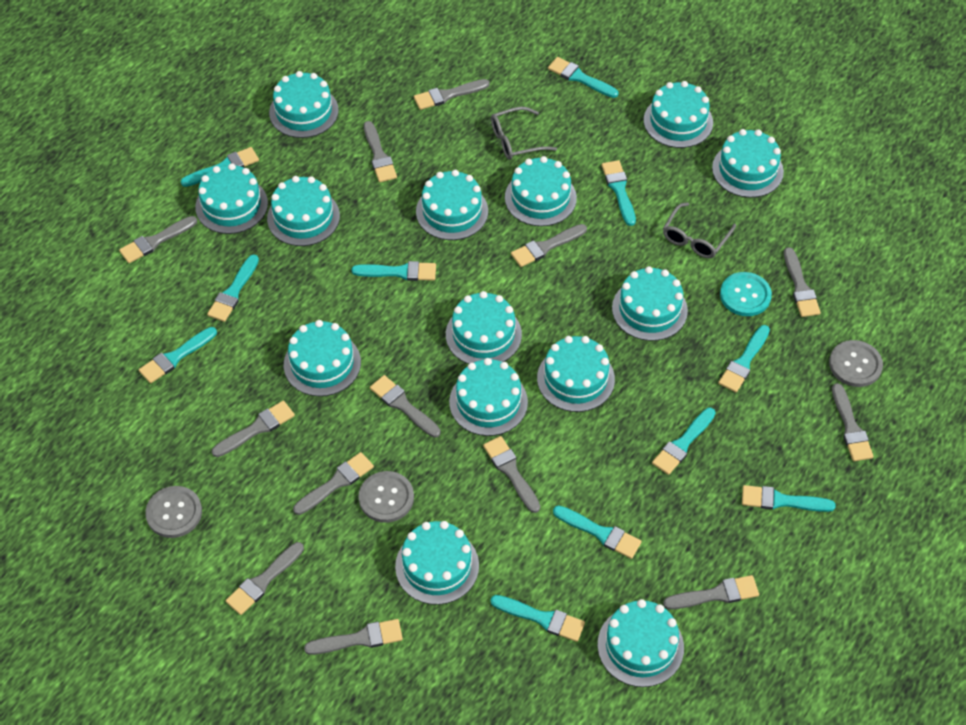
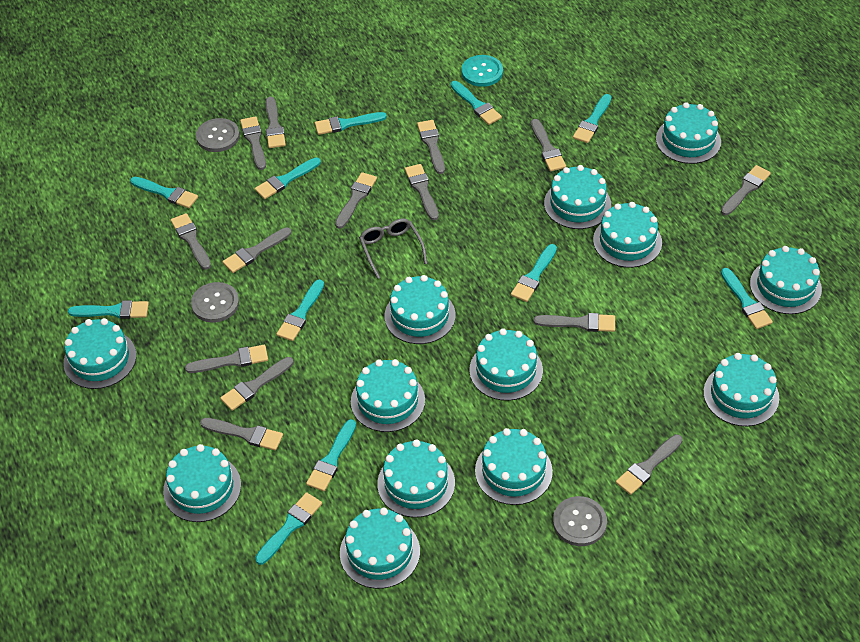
grey brush: 13 -> 14
grey glasses: 2 -> 1
turquoise cake: 14 -> 13

